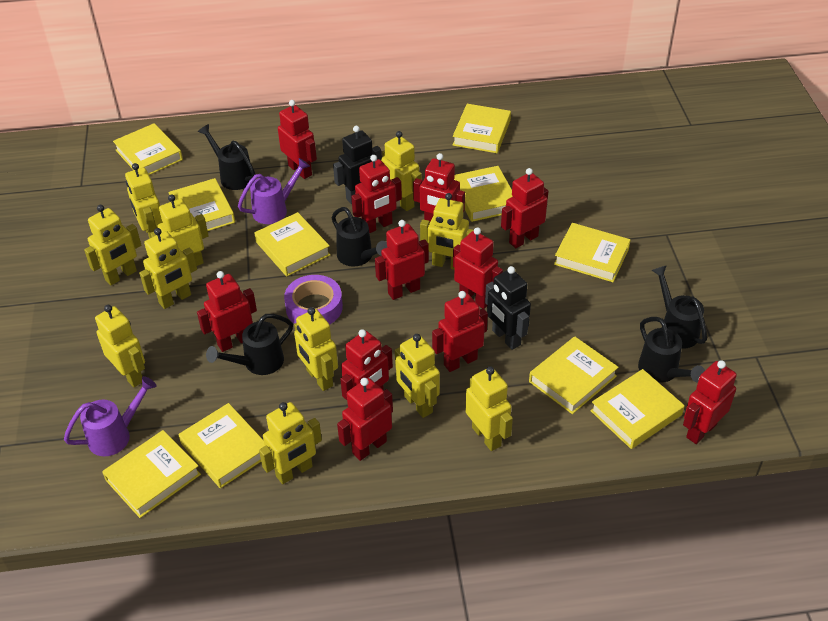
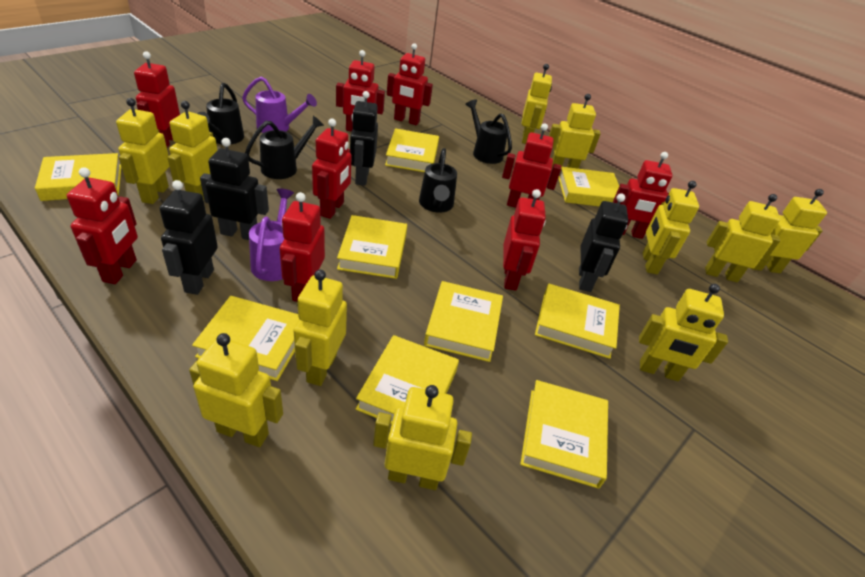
black robot: 2 -> 4
black watering can: 5 -> 4
purple tape: 1 -> 0
red robot: 11 -> 9
yellow book: 10 -> 9

